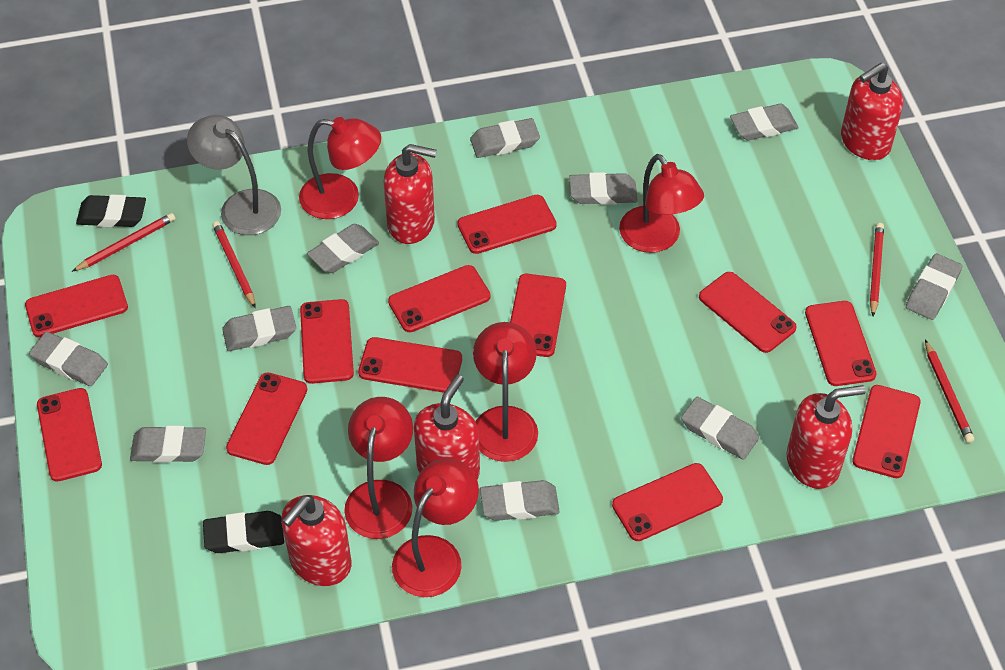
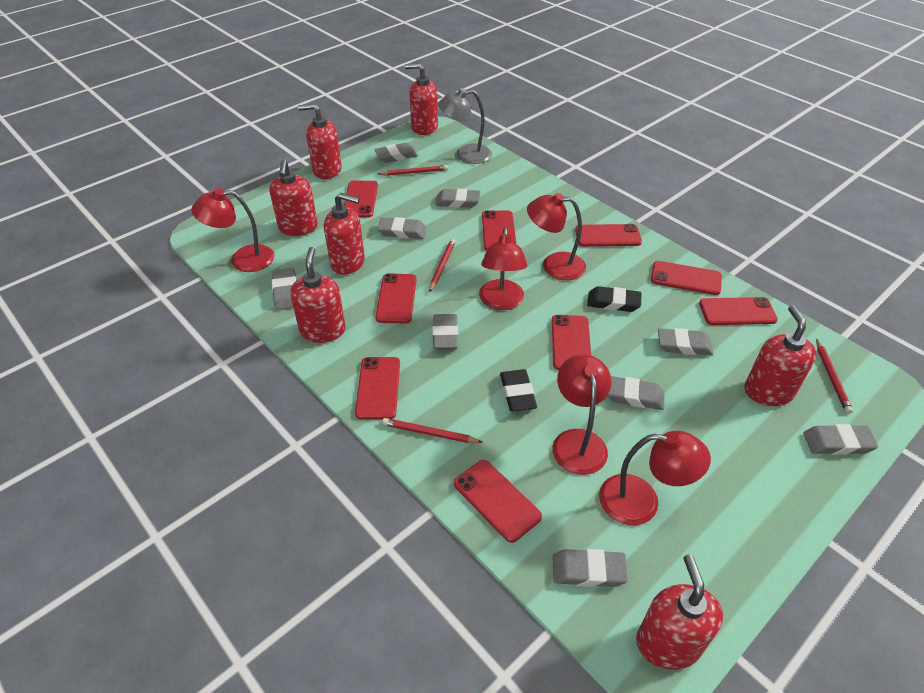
grey eraser: 10 -> 9
red phone: 12 -> 9
red soap dispenser: 5 -> 7

